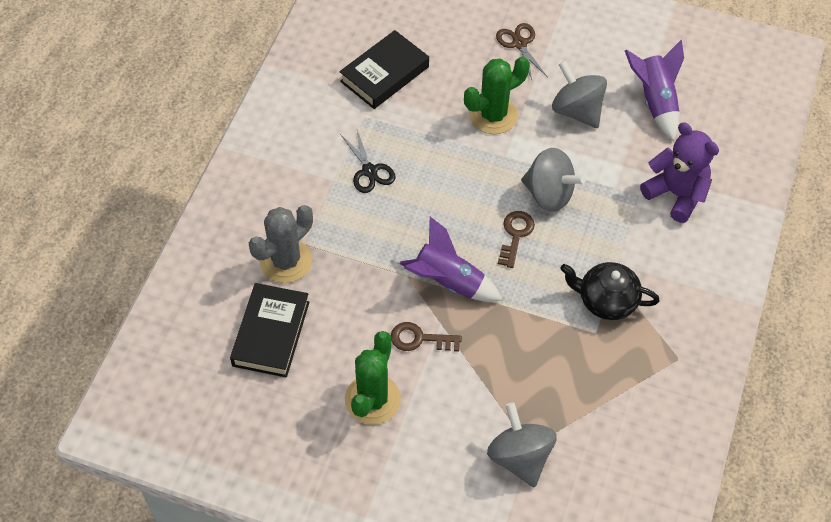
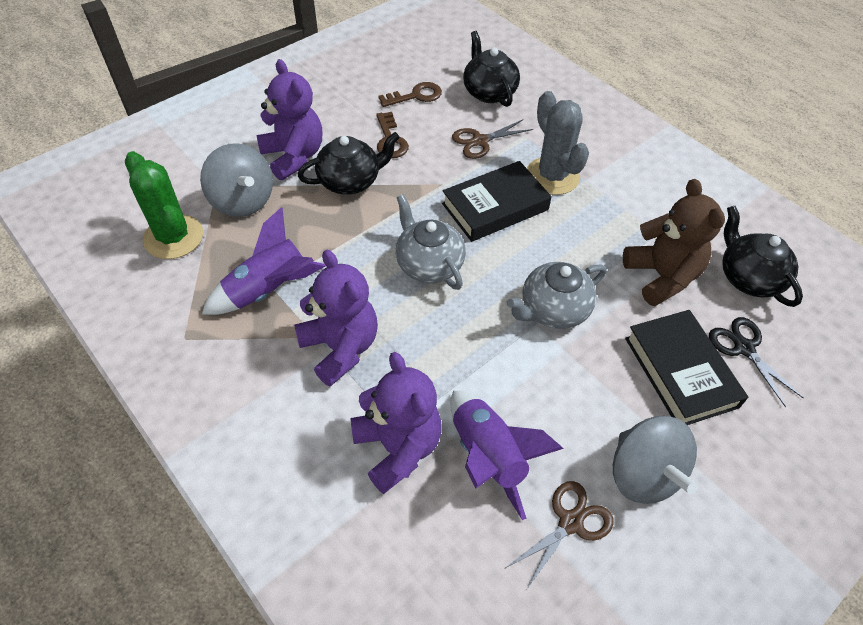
black teapot: 1 -> 3
brown scissors: 1 -> 2
brown teddy bear: 0 -> 1
green cactus: 2 -> 1
grey spinning top: 3 -> 2
grey teapot: 0 -> 2
purple teddy bear: 1 -> 3

